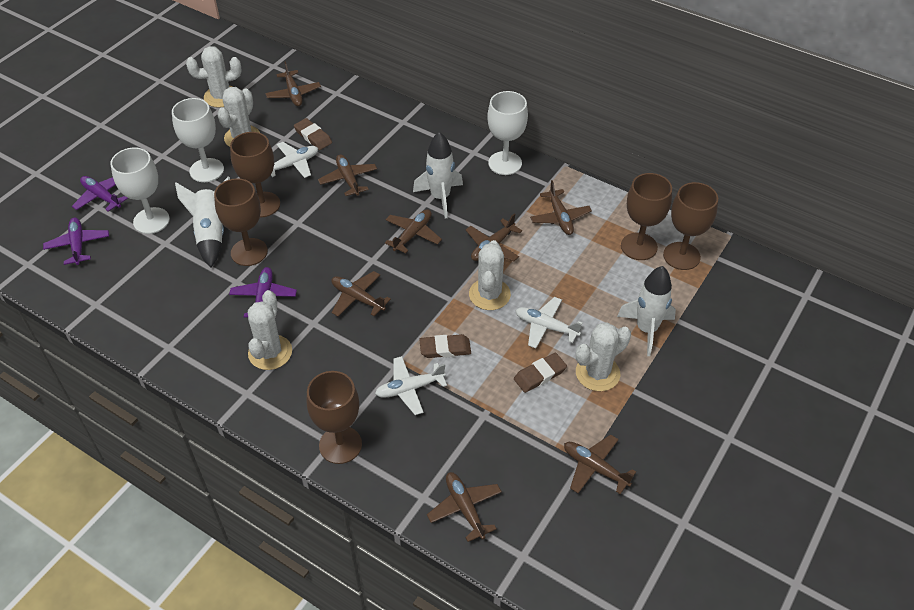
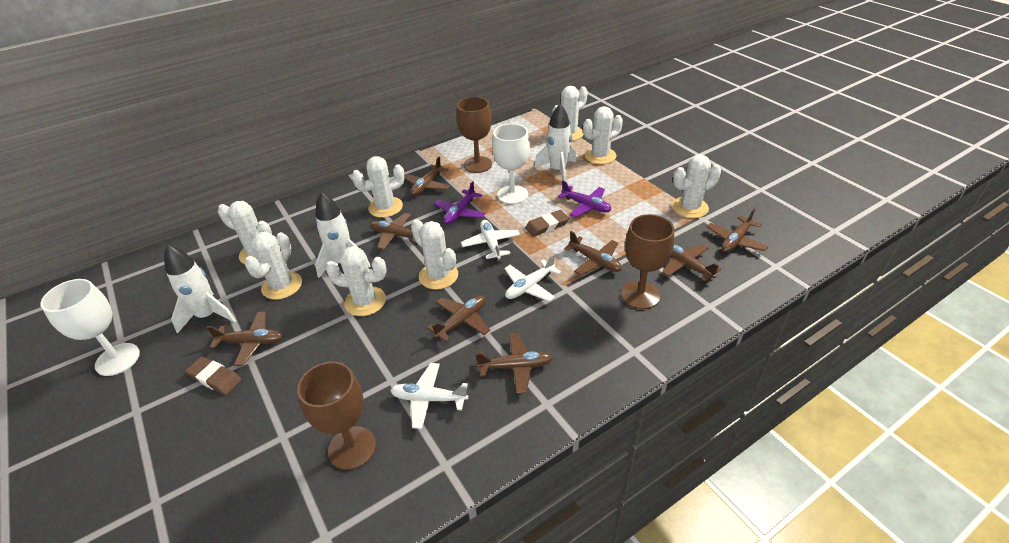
brown eraser: 3 -> 2
brown goblet: 5 -> 3
purple plane: 3 -> 2
white cactus: 5 -> 8
white goblet: 3 -> 2

